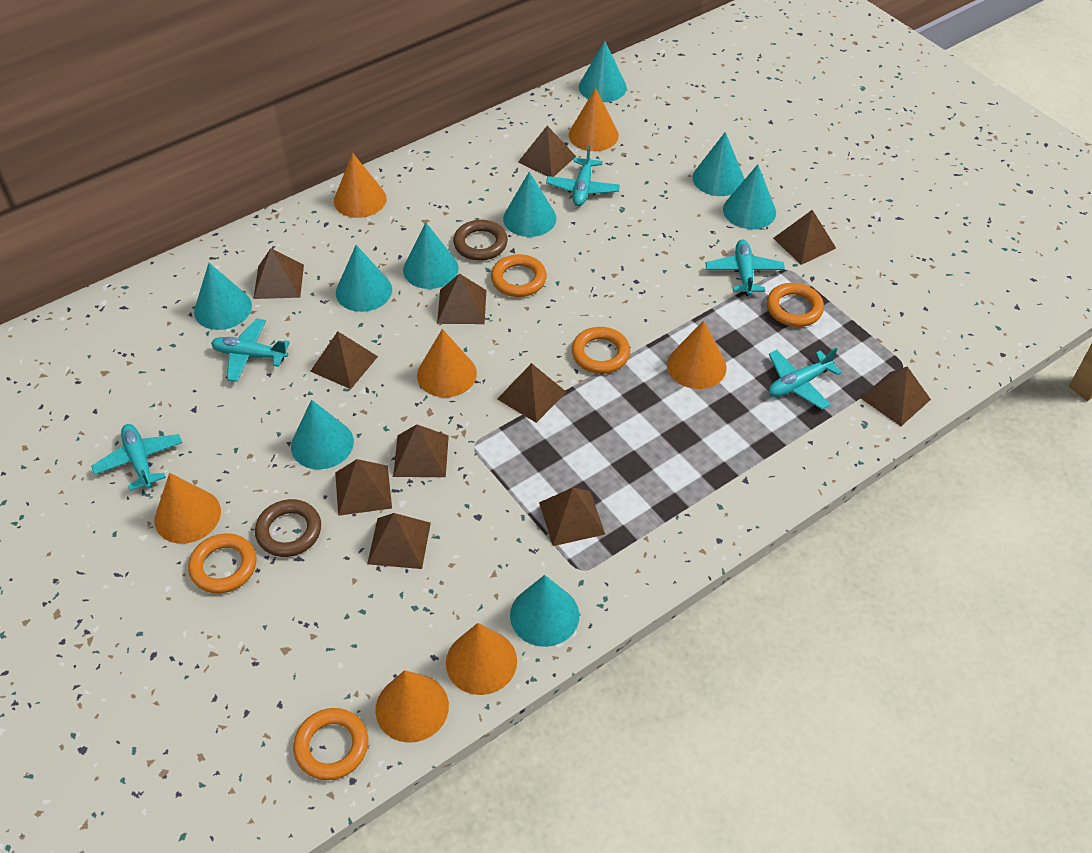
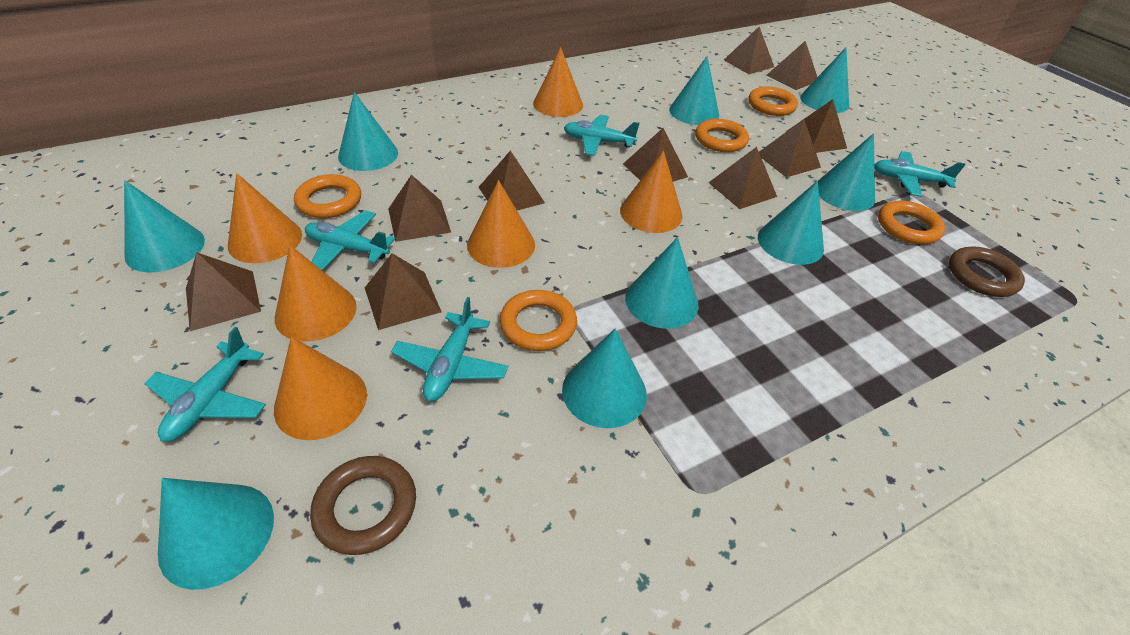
brown pyramid: 11 -> 10
orange cone: 7 -> 6

